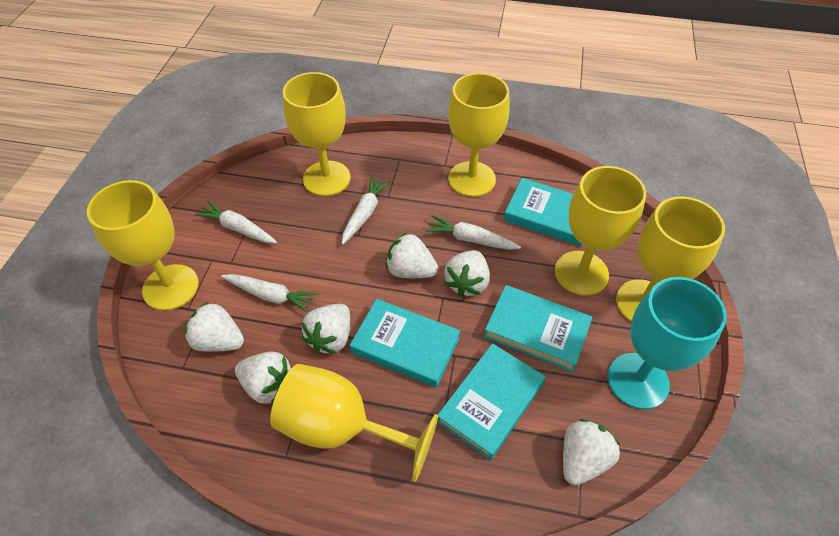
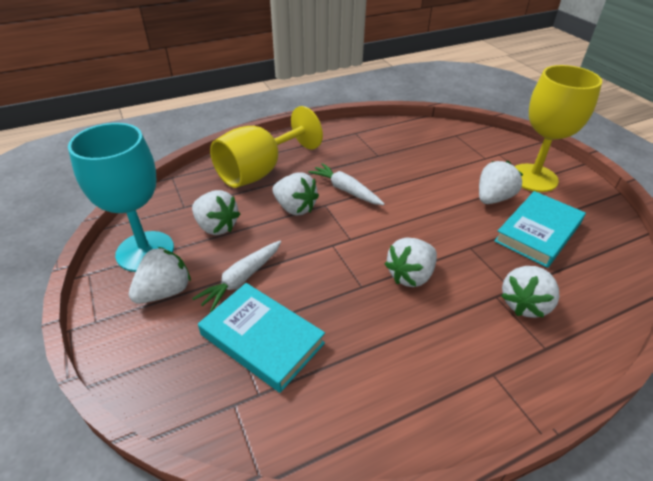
turquoise book: 4 -> 2
white carrot: 4 -> 2
yellow goblet: 6 -> 2

